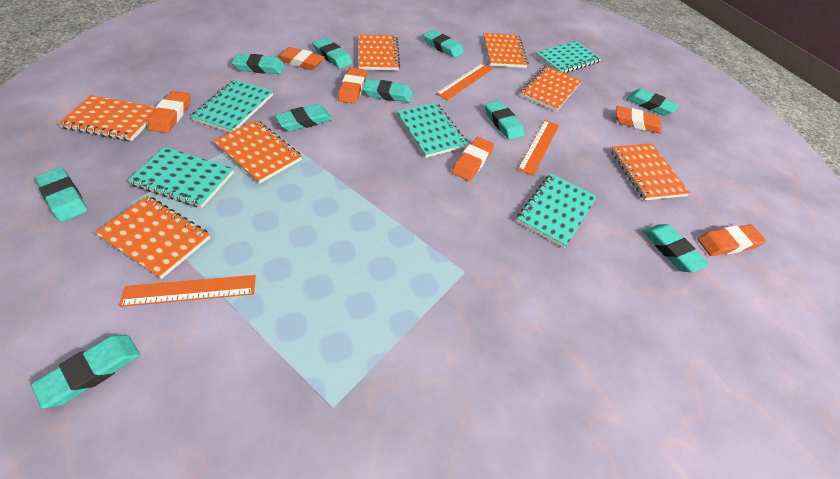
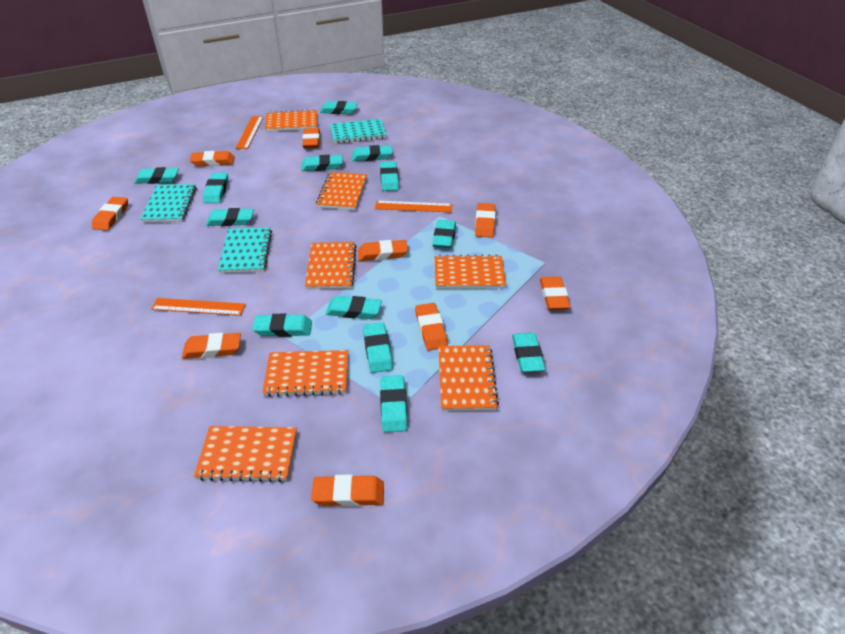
orange eraser: 6 -> 9
turquoise eraser: 10 -> 13
turquoise notebook: 5 -> 3

